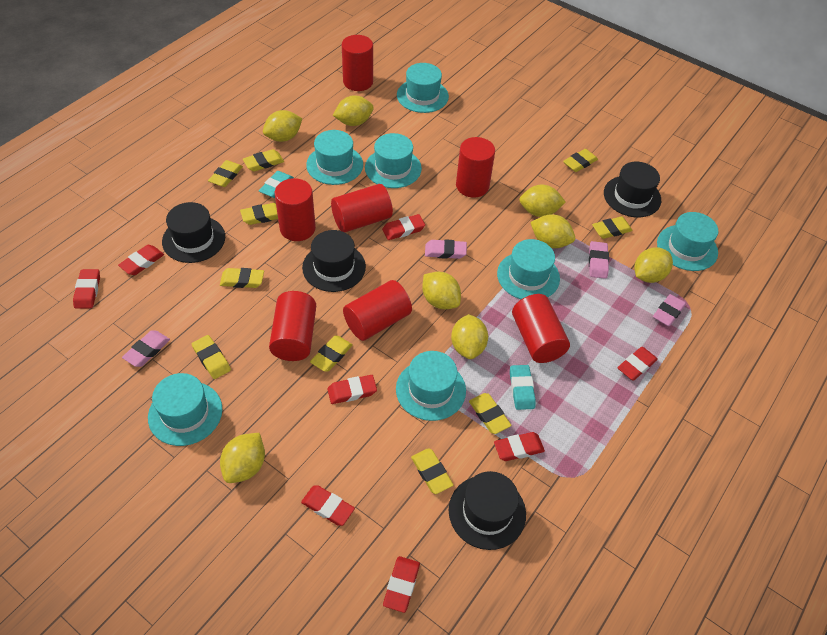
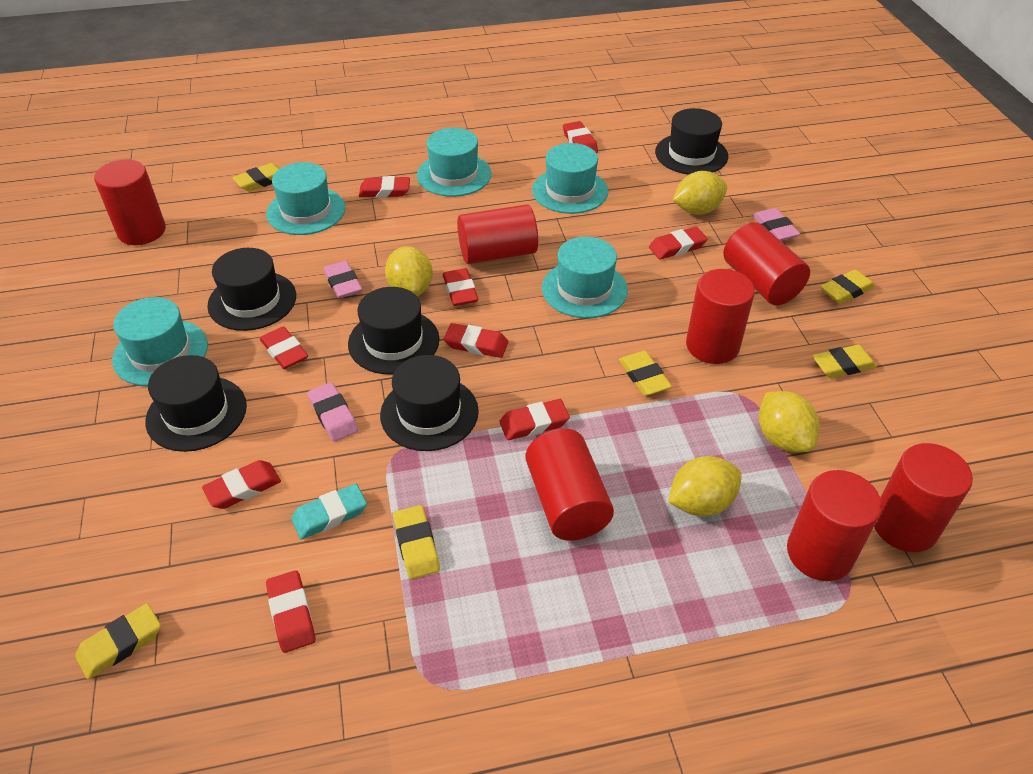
black hat: 4 -> 5
pink eraser: 4 -> 3
red eraser: 8 -> 9
turquoise eraser: 2 -> 1
turquoise hat: 7 -> 5
yellow eraser: 10 -> 6
yellow lemon: 8 -> 4

